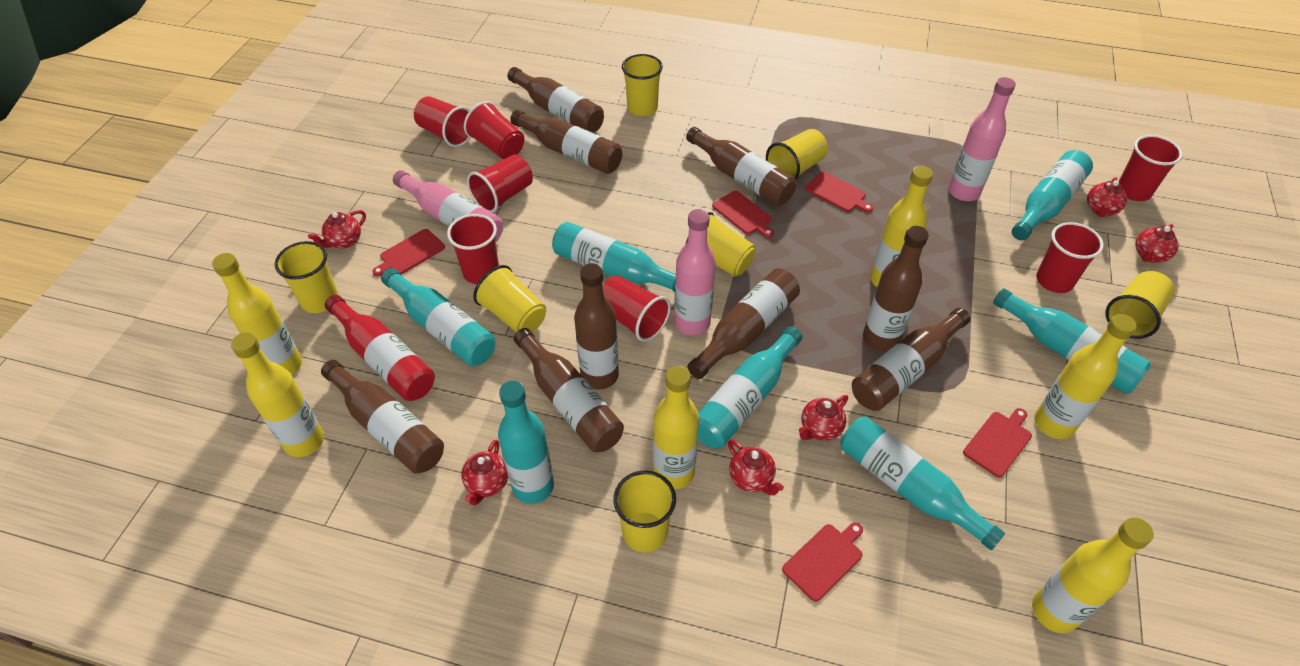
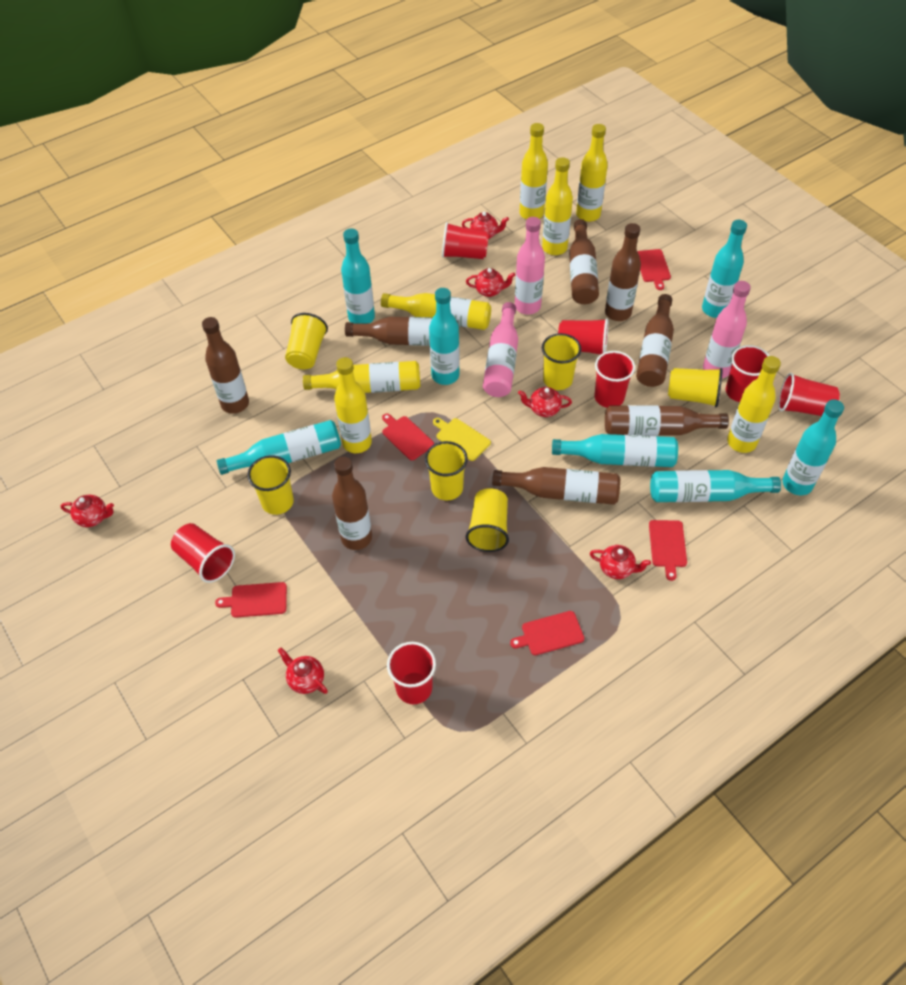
brown bottle: 9 -> 8
red bottle: 1 -> 0
yellow bottle: 6 -> 7
yellow cup: 7 -> 6
yellow cutting board: 0 -> 1

